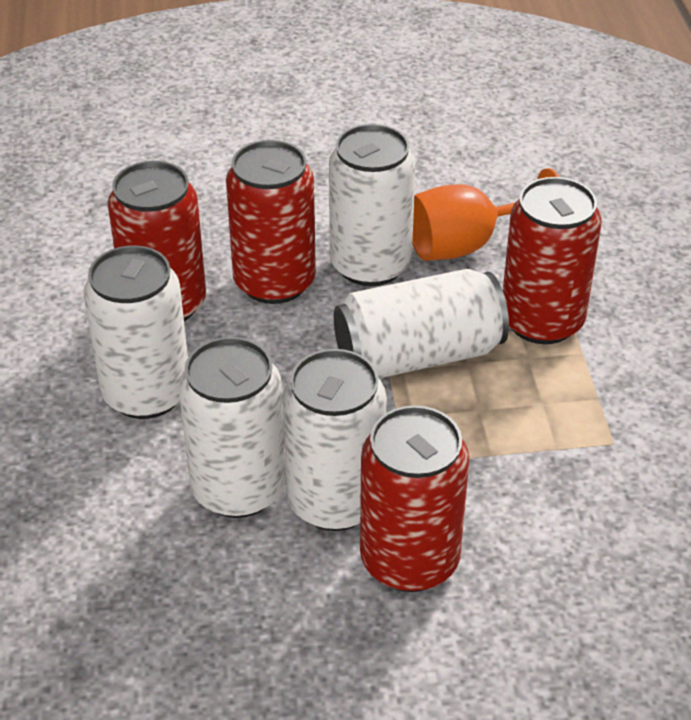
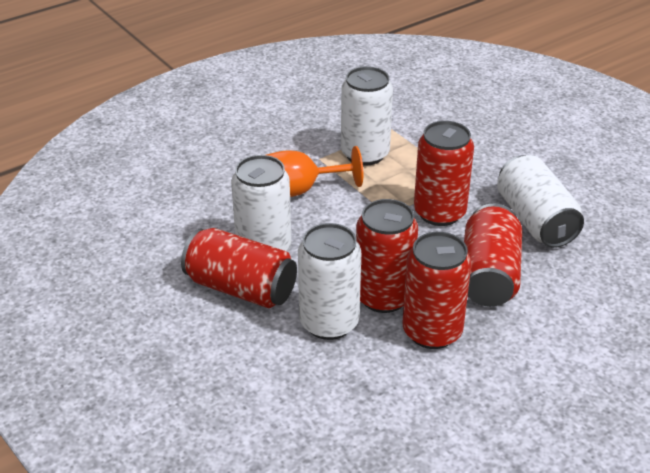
red can: 4 -> 5
white can: 5 -> 4

